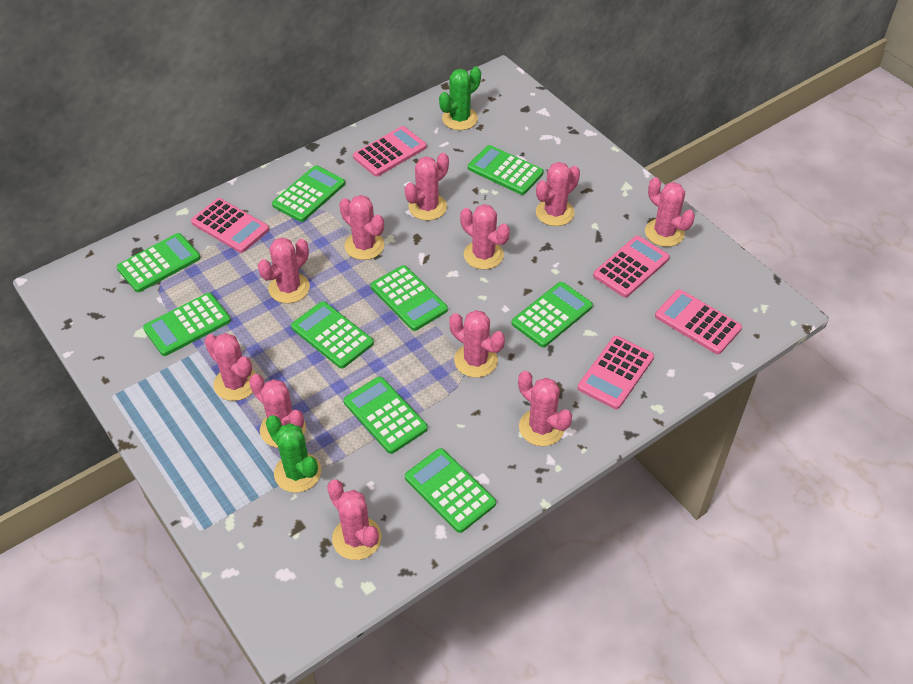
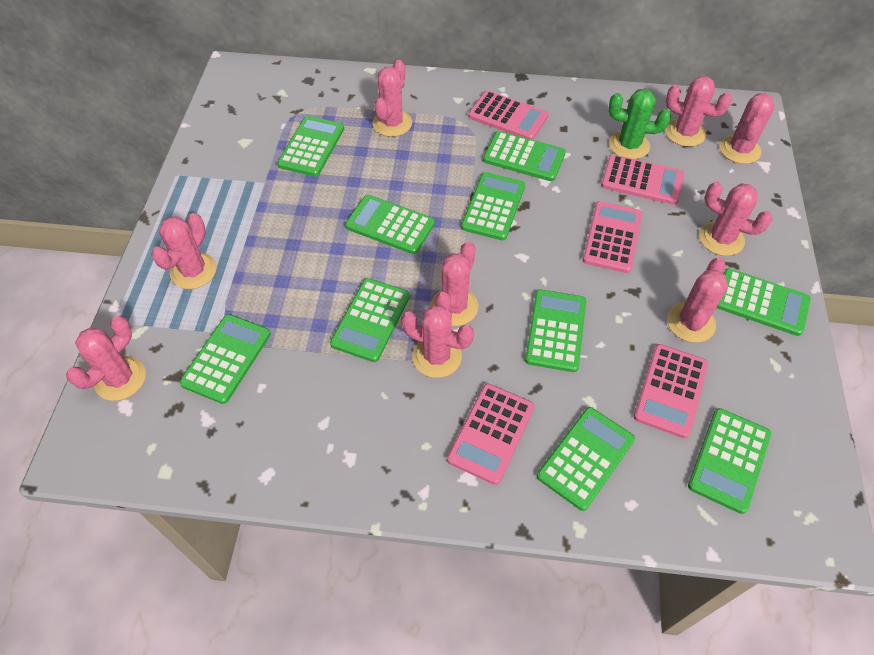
green cactus: 2 -> 1
green calculator: 9 -> 10
pink cactus: 11 -> 9

